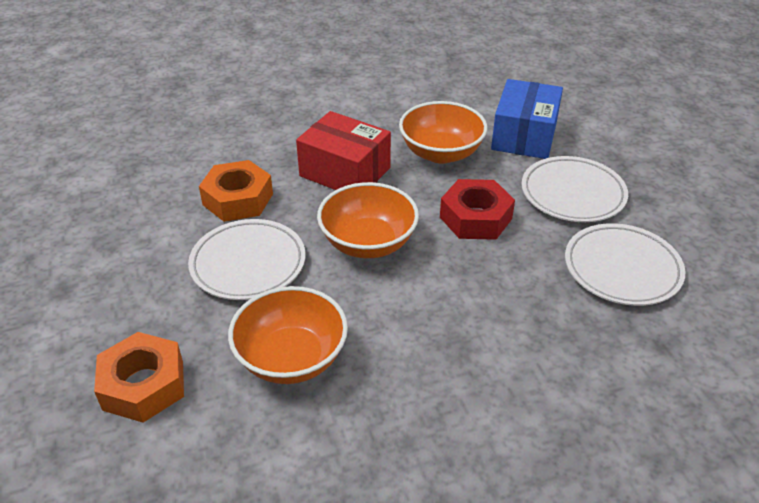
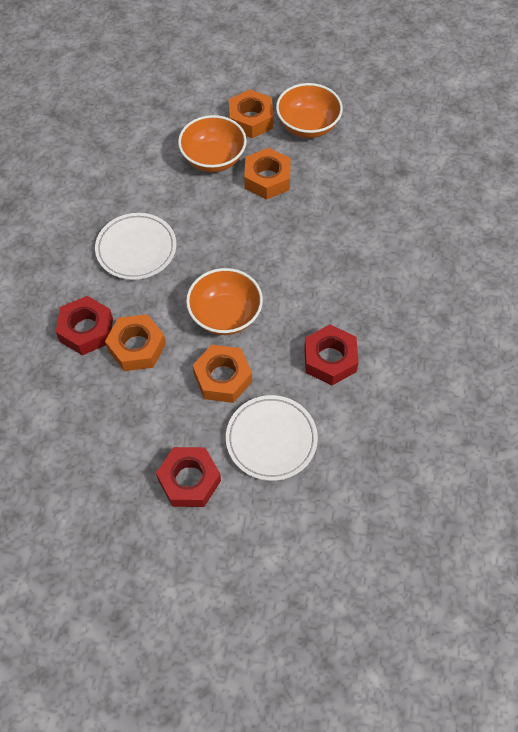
blue box: 1 -> 0
orange nut: 2 -> 4
red box: 1 -> 0
red nut: 1 -> 3
white plate: 3 -> 2

